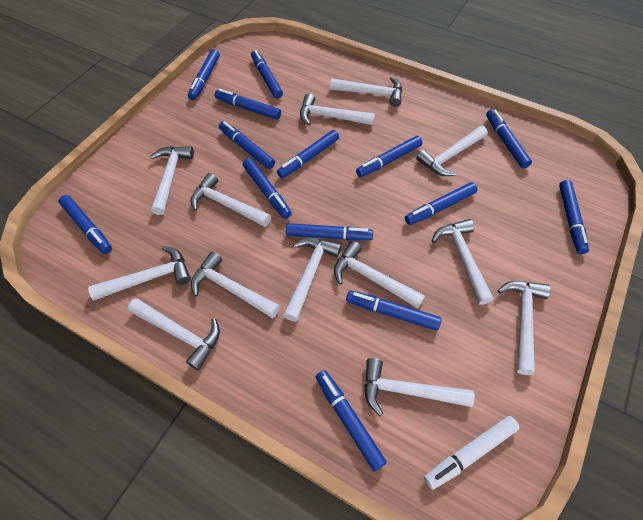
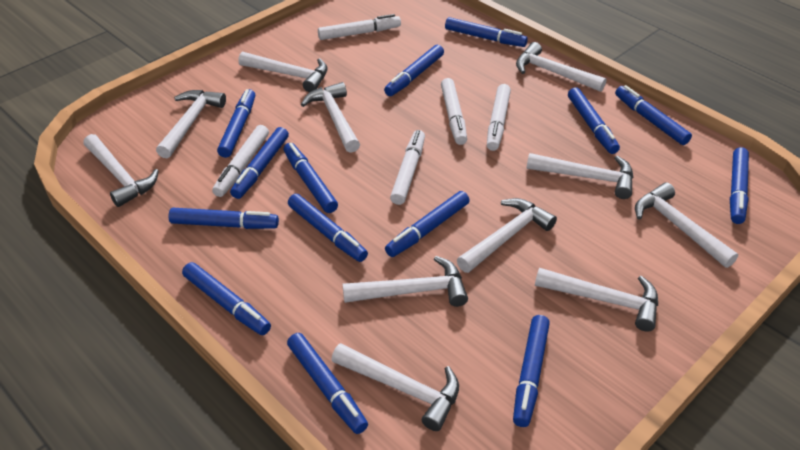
white hammer: 13 -> 11
white marker: 1 -> 5

